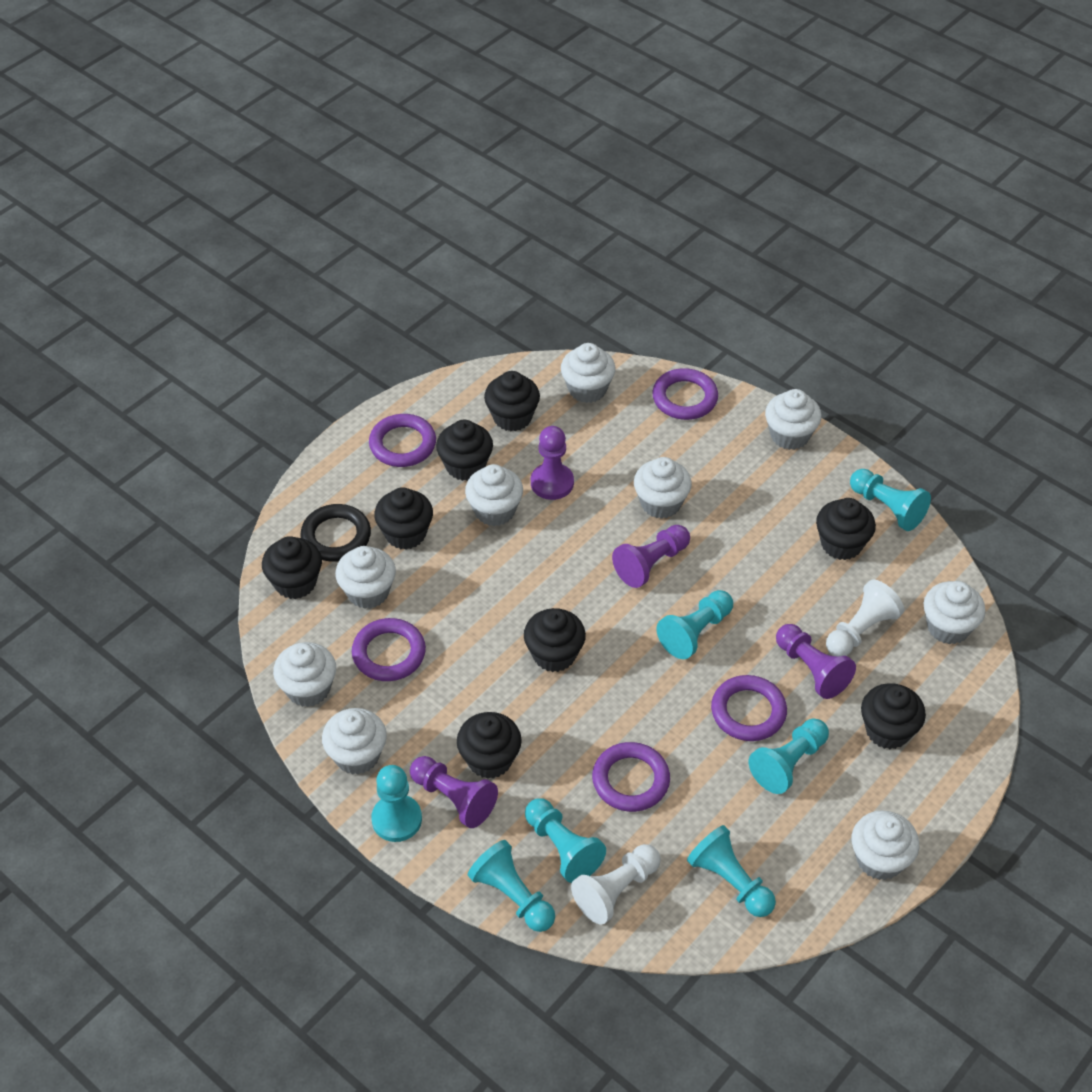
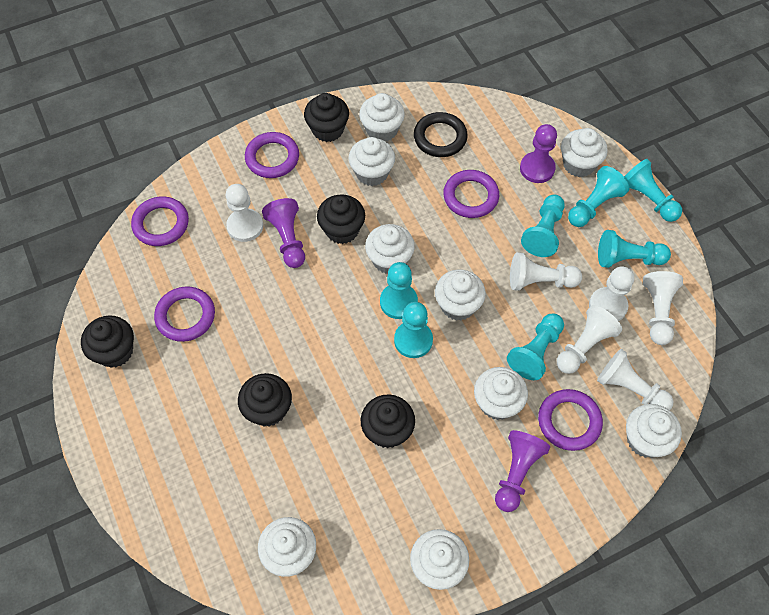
black cupcake: 8 -> 5
purple pawn: 4 -> 3
white pawn: 2 -> 6

